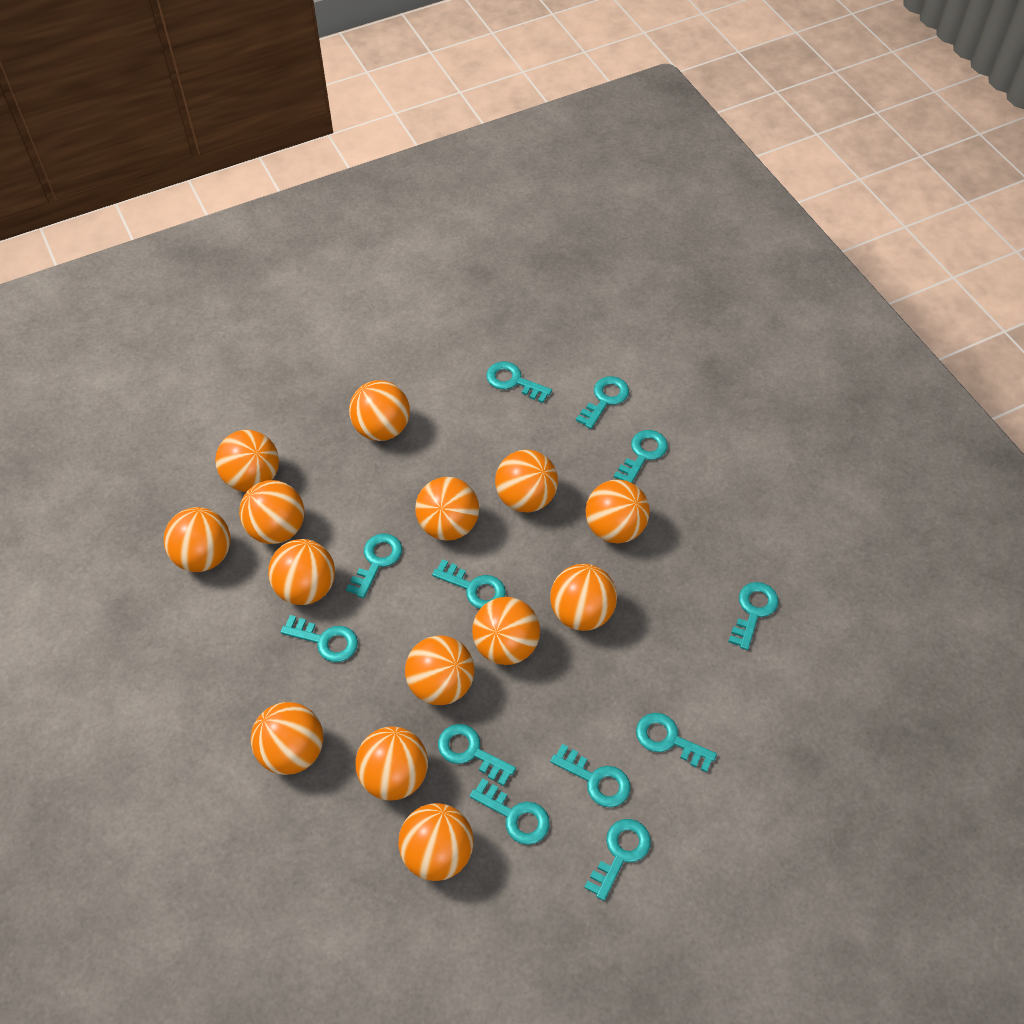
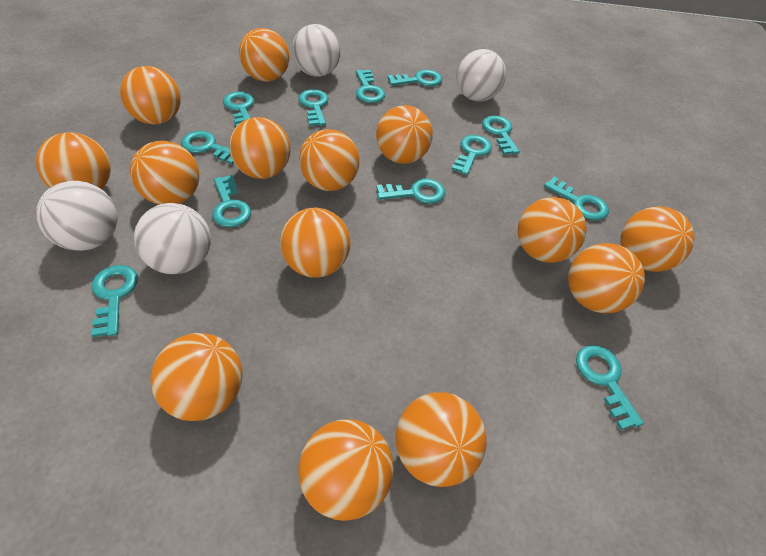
white ball: 0 -> 4

